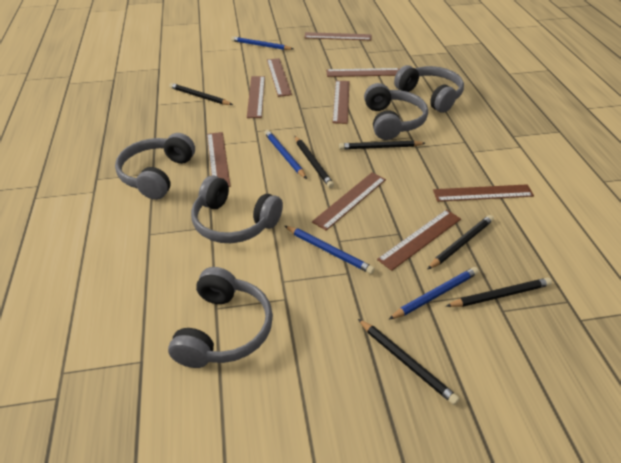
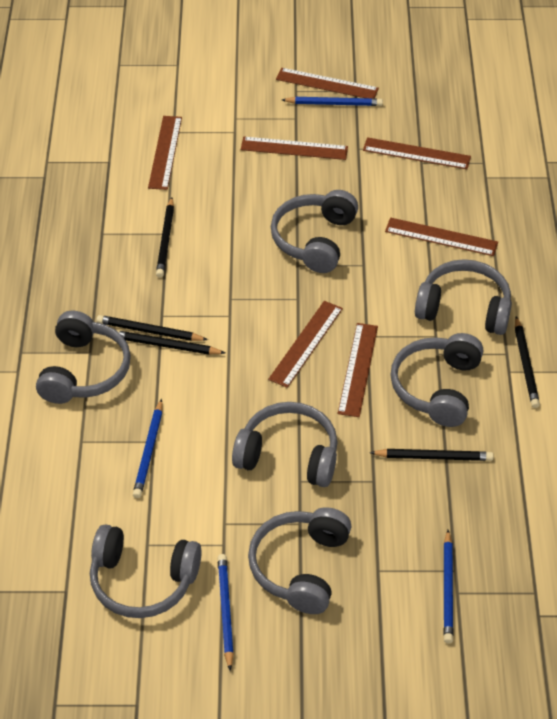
black pencil: 6 -> 5
brown ruler: 9 -> 7
grey headphones: 5 -> 7

